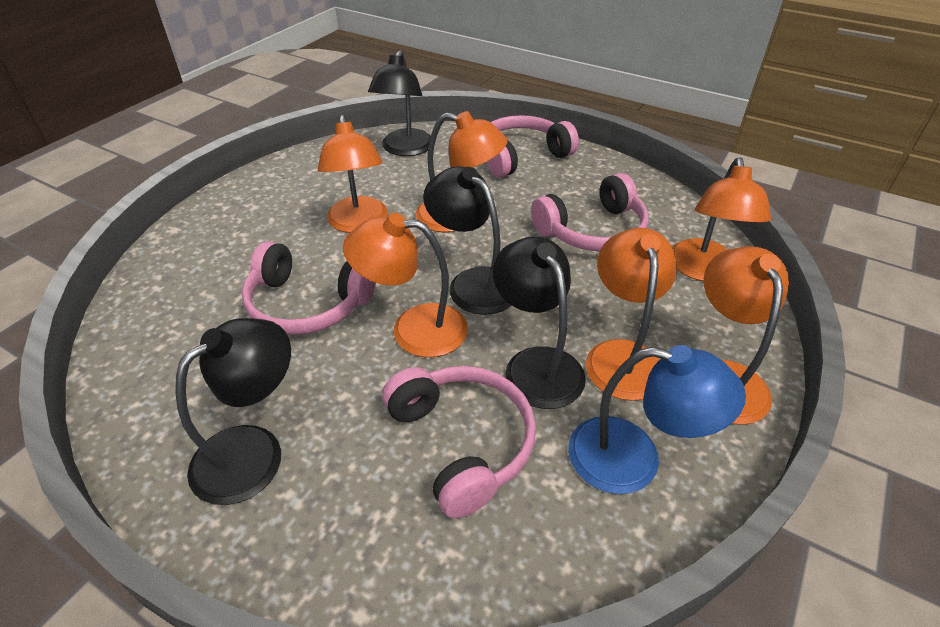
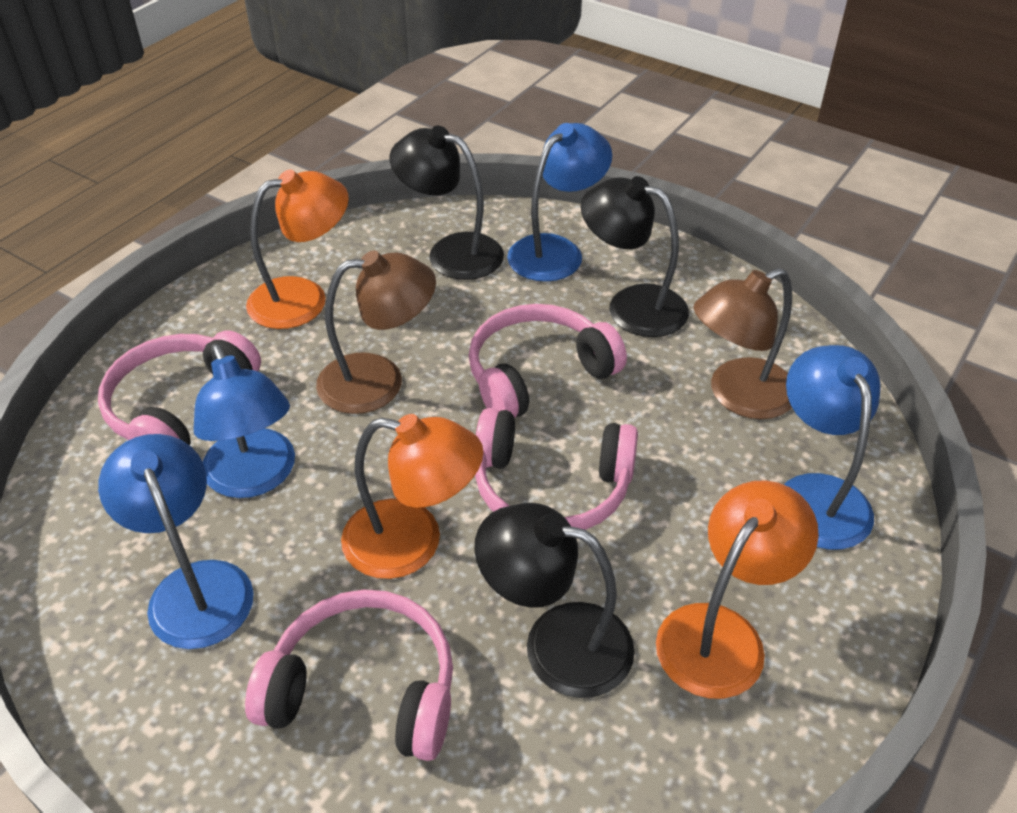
black lamp: 4 -> 3
blue lamp: 1 -> 4
brown lamp: 0 -> 2
orange lamp: 6 -> 3

